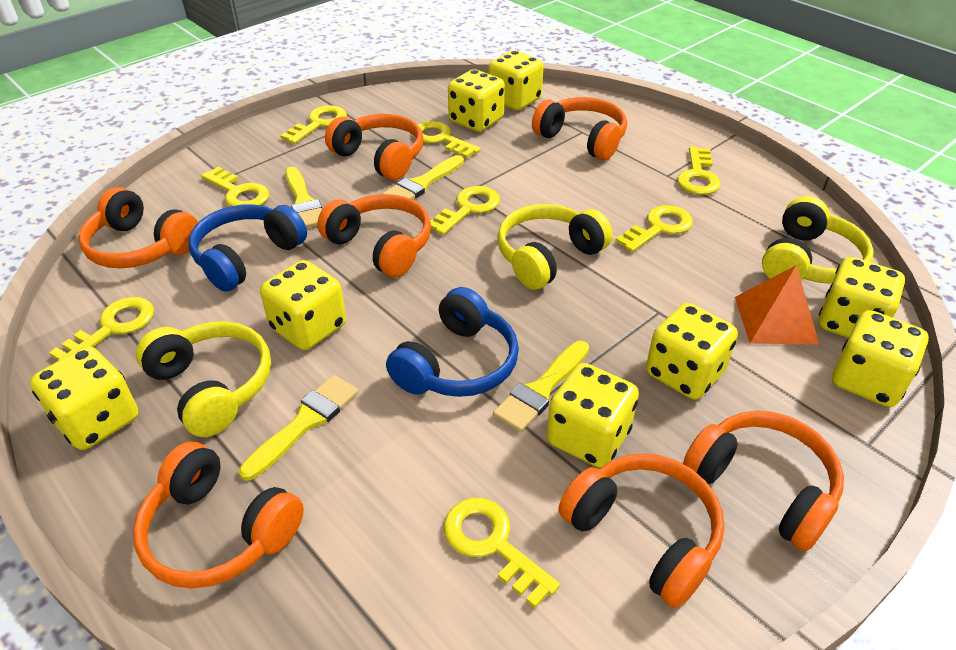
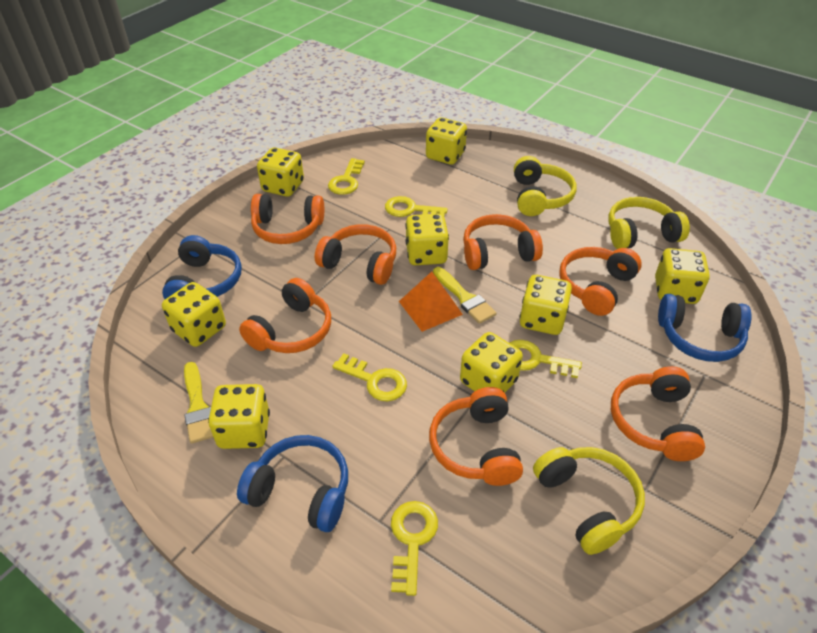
blue headphones: 2 -> 3
yellow brush: 4 -> 2
yellow key: 8 -> 5

